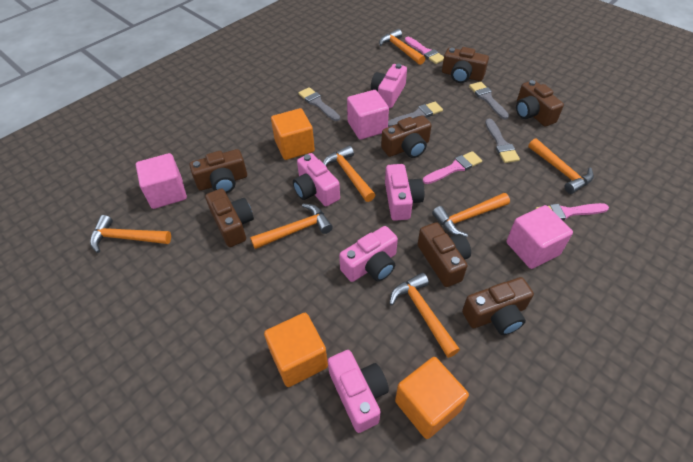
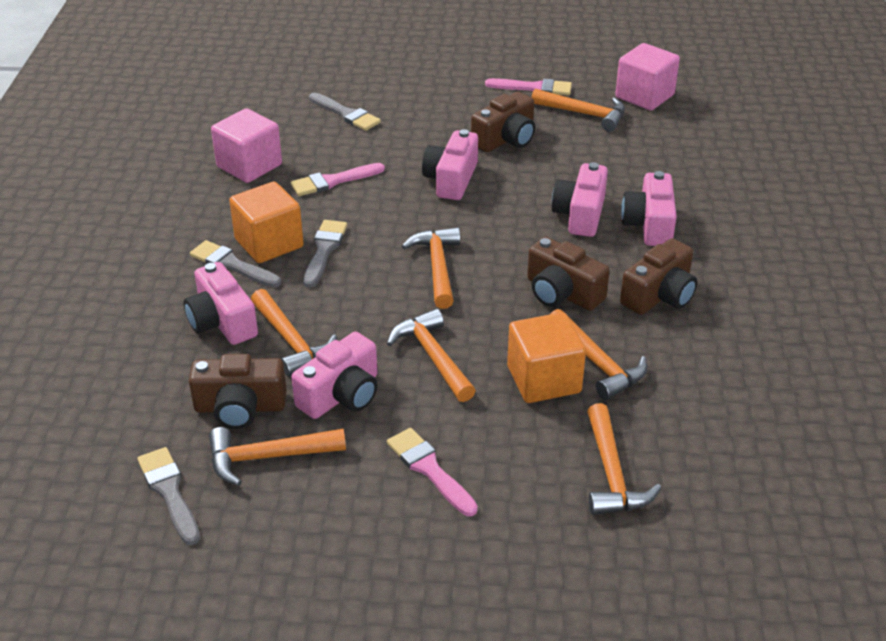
brown camera: 7 -> 4
orange cube: 3 -> 2
pink cube: 3 -> 2

